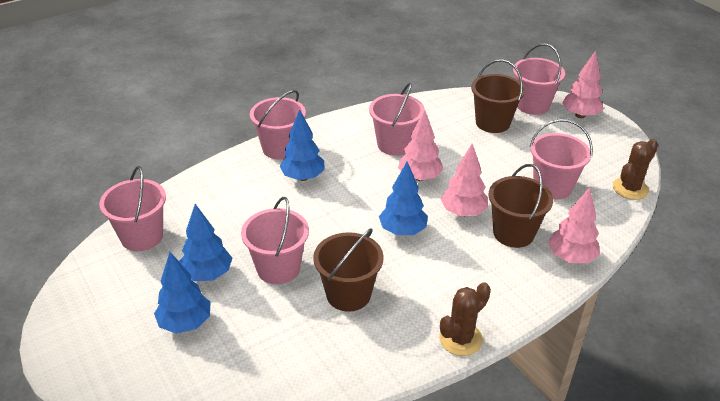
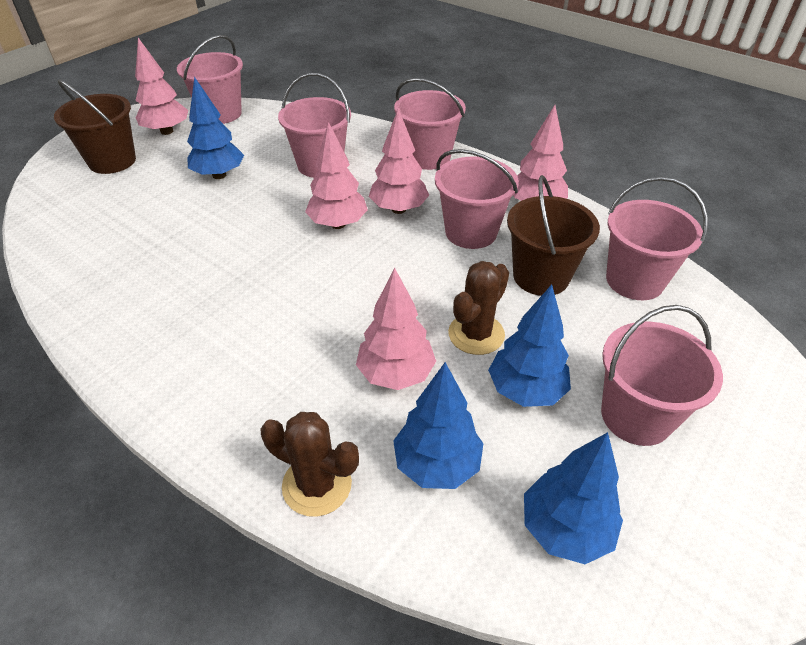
brown bucket: 3 -> 2
pink tree: 4 -> 5

